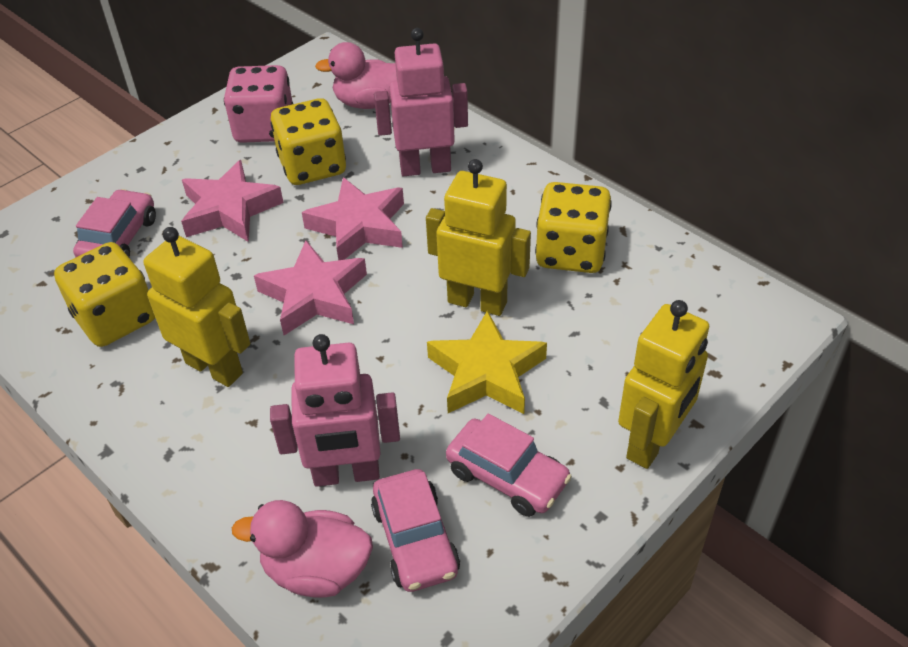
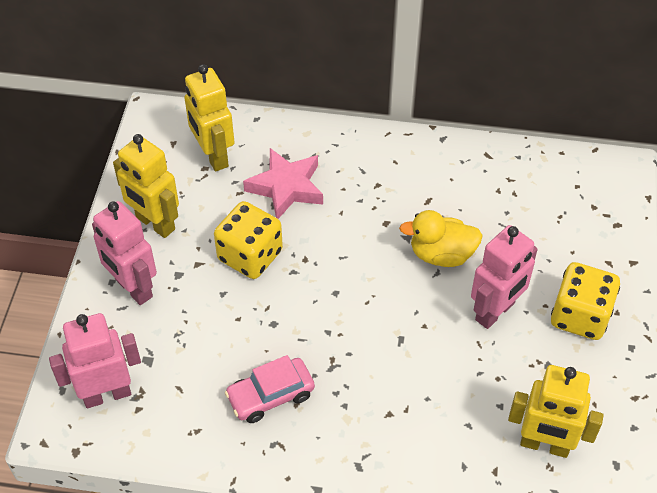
pink car: 3 -> 1
pink dice: 1 -> 0
pink duck: 2 -> 0
pink robot: 2 -> 3
pink star: 3 -> 1
yellow dice: 3 -> 2
yellow duck: 0 -> 1
yellow star: 1 -> 0

